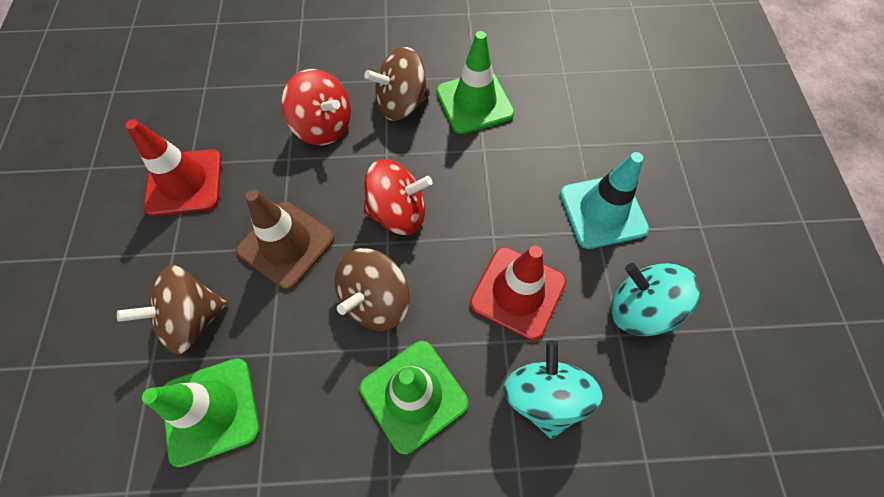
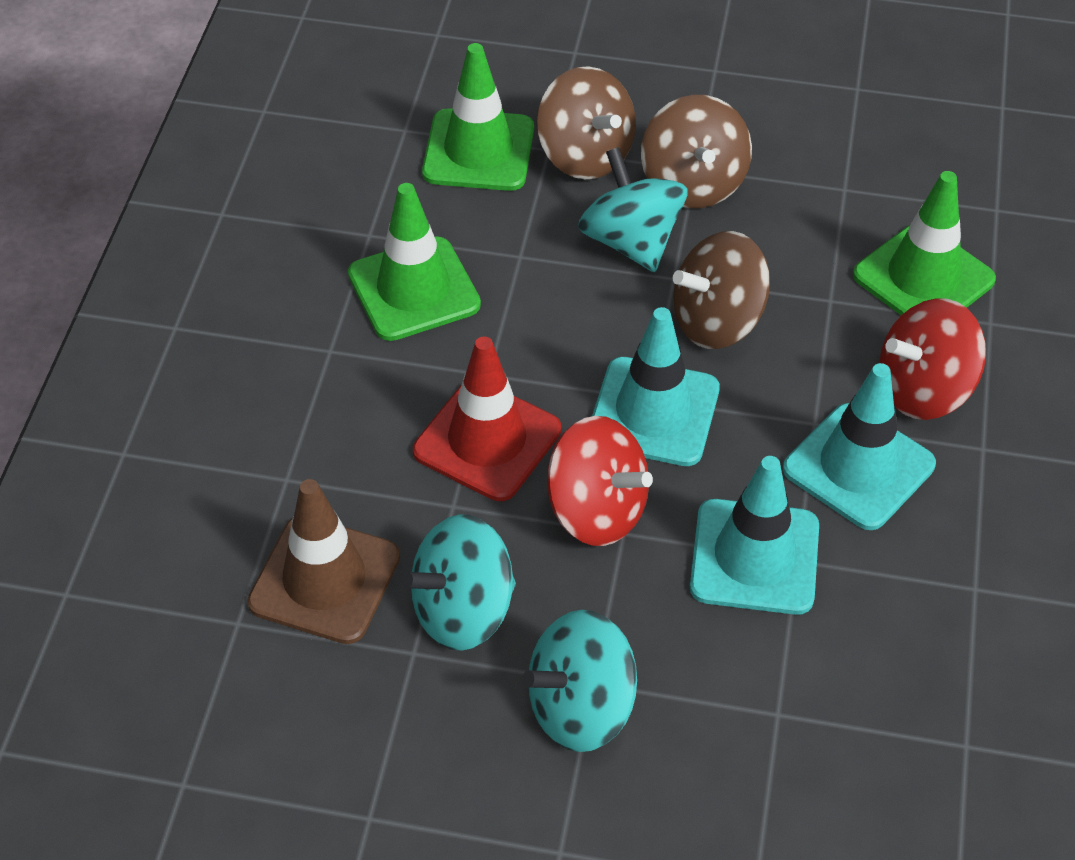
red traffic cone: 2 -> 1
turquoise spinning top: 2 -> 3
turquoise traffic cone: 1 -> 3

